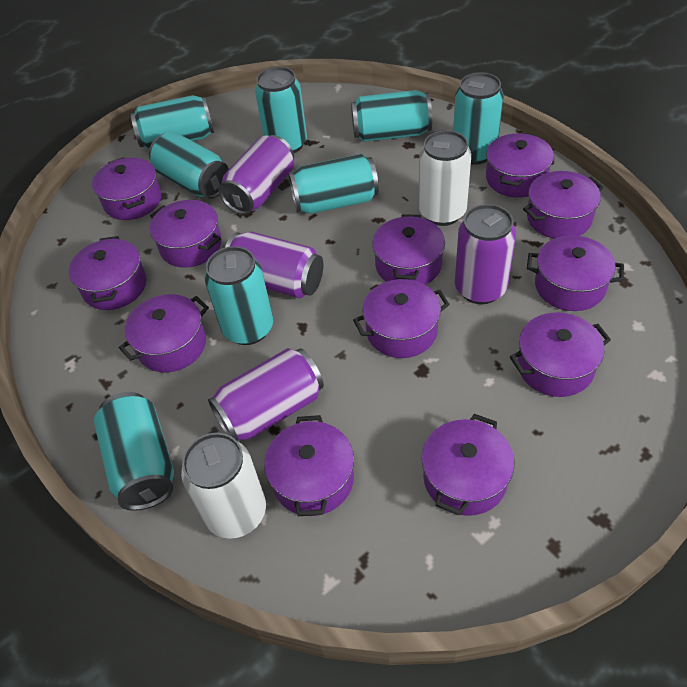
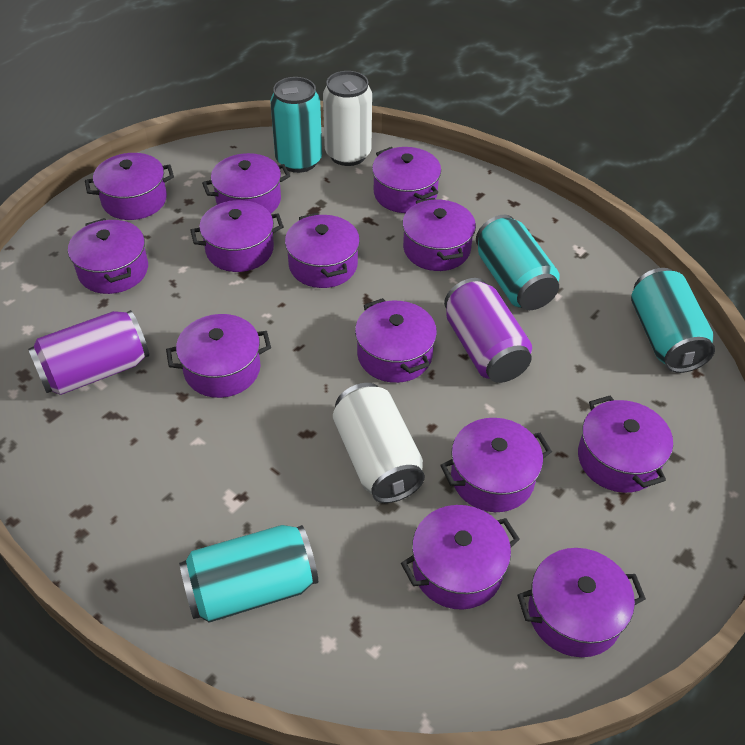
purple can: 4 -> 2
purple pot: 12 -> 13
turquoise can: 8 -> 4

